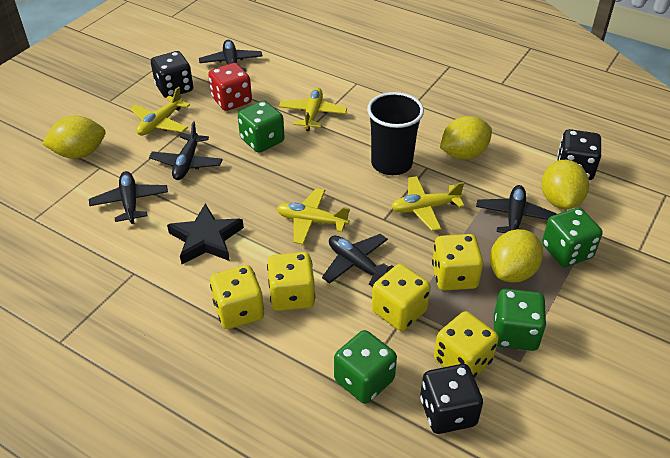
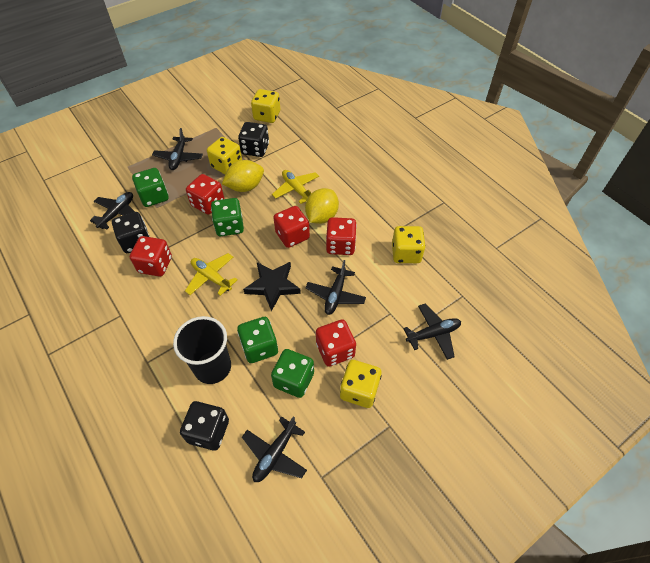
red dice: 1 -> 5
yellow dice: 5 -> 4
yellow lemon: 4 -> 2
yellow plane: 4 -> 2

